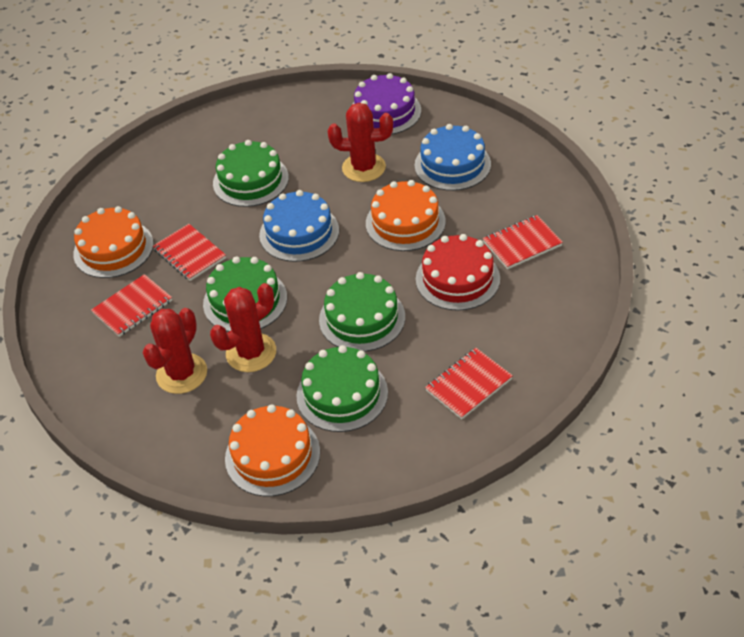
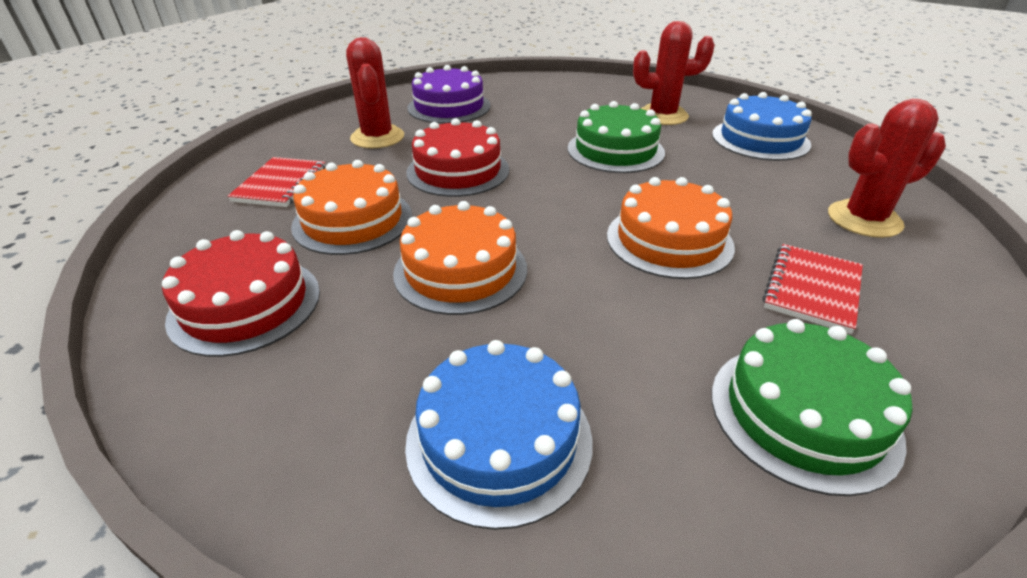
green cake: 4 -> 2
red cake: 1 -> 2
red notebook: 4 -> 2

